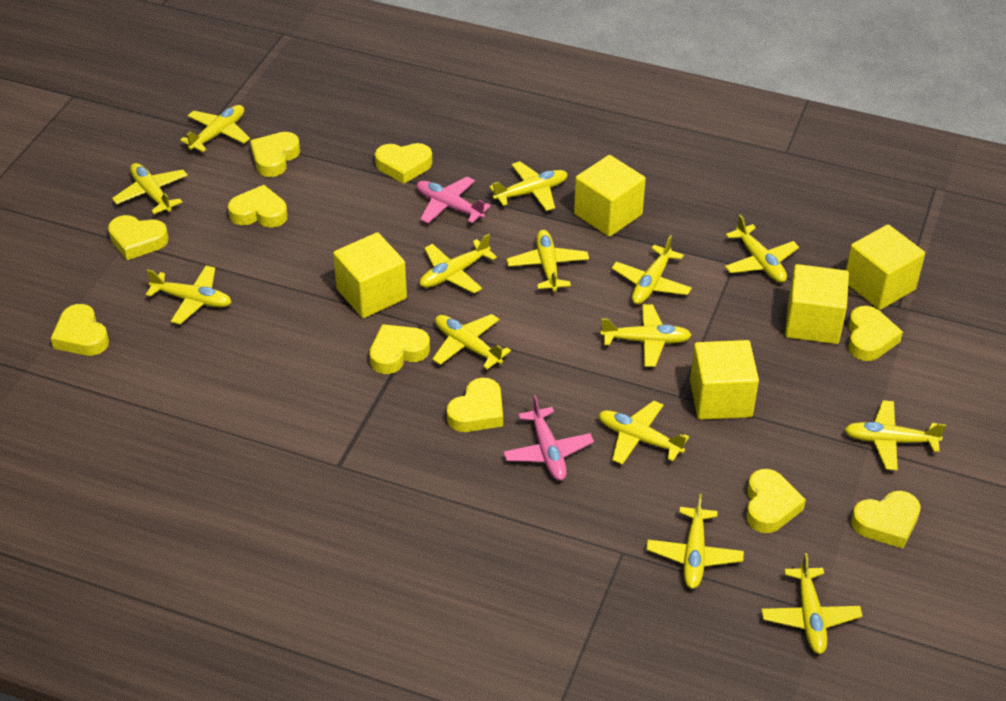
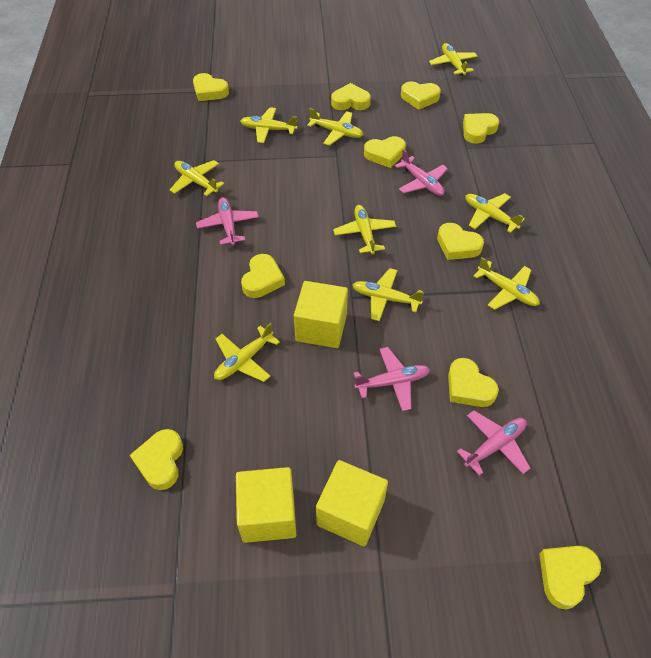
pink plane: 2 -> 4
yellow cube: 5 -> 3
yellow plane: 14 -> 9

